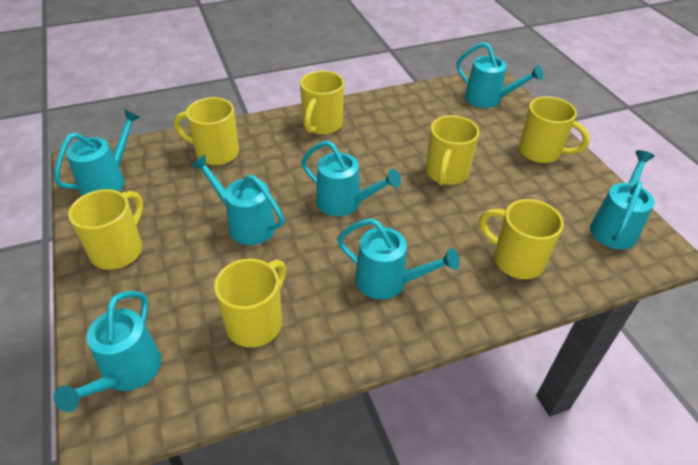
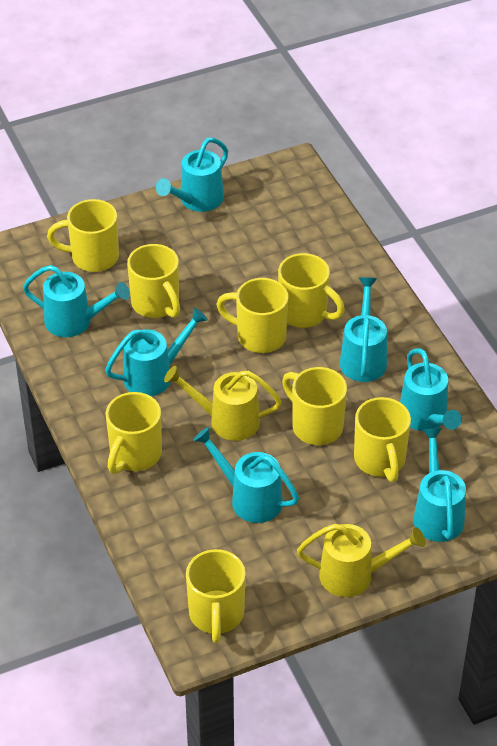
yellow mug: 7 -> 8
yellow watering can: 0 -> 2

